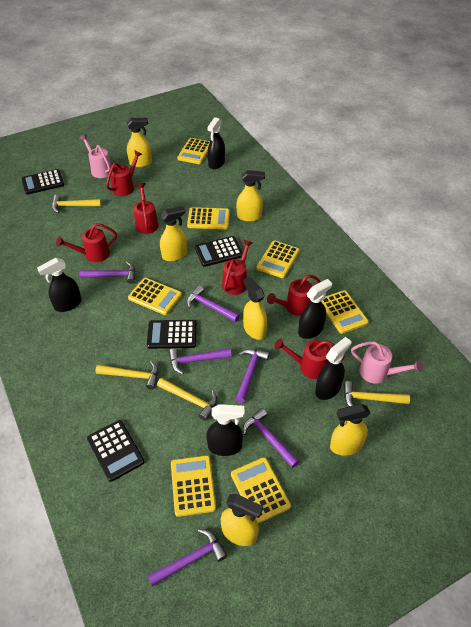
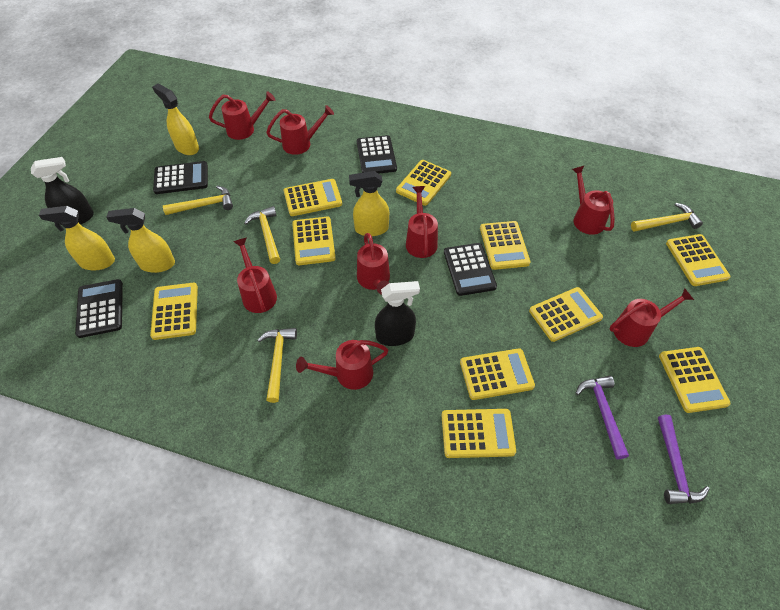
black spray bottle: 5 -> 2
pink watering can: 2 -> 0
purple hammer: 6 -> 2
red watering can: 6 -> 8
yellow calculator: 7 -> 10
yellow spray bottle: 6 -> 4

